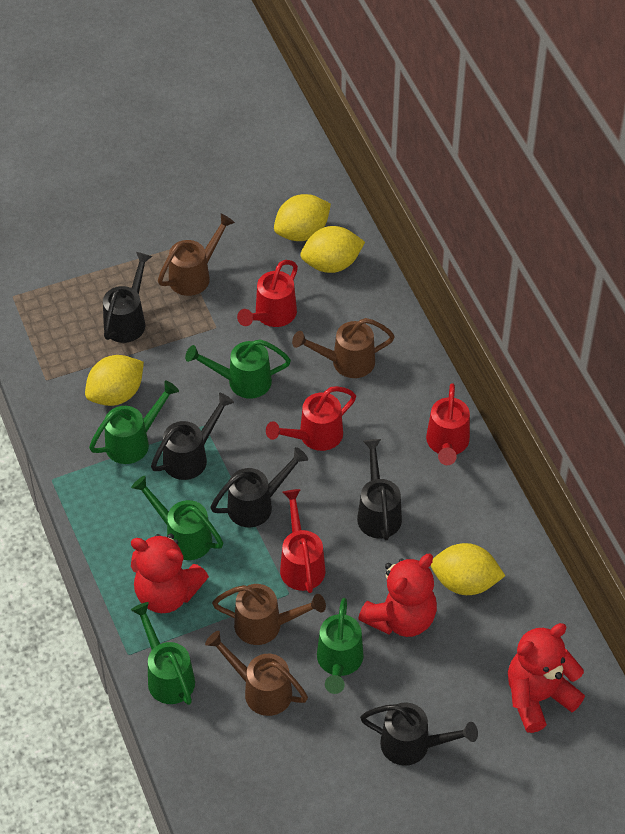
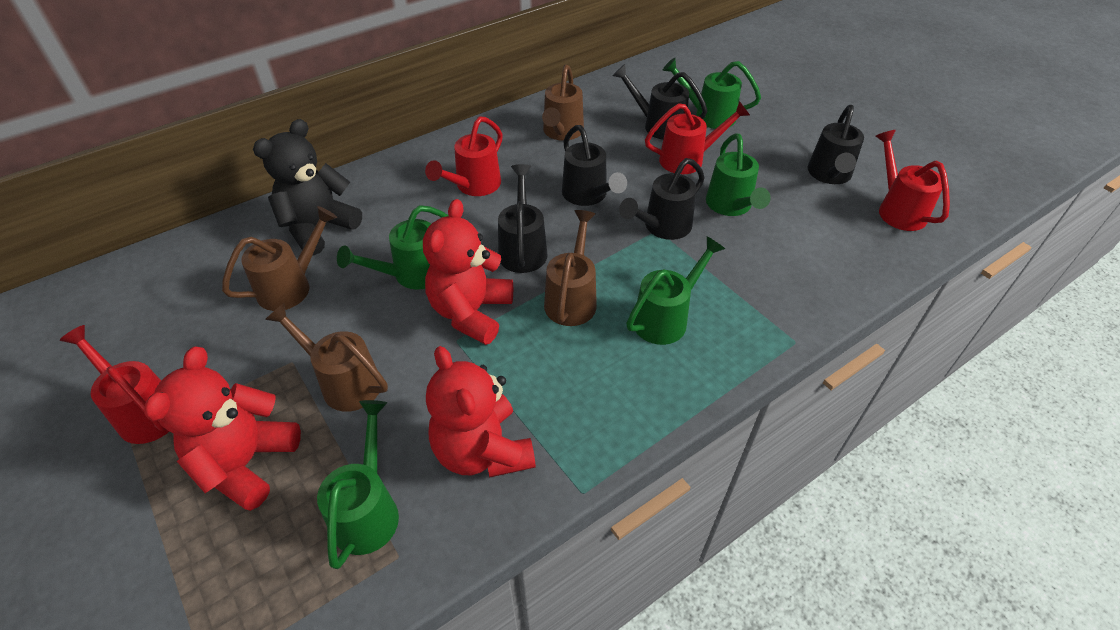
black teddy bear: 0 -> 1
yellow lemon: 4 -> 0

